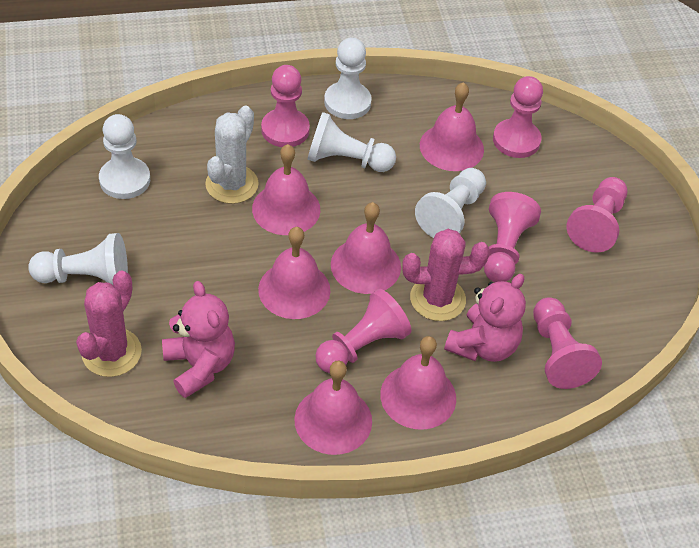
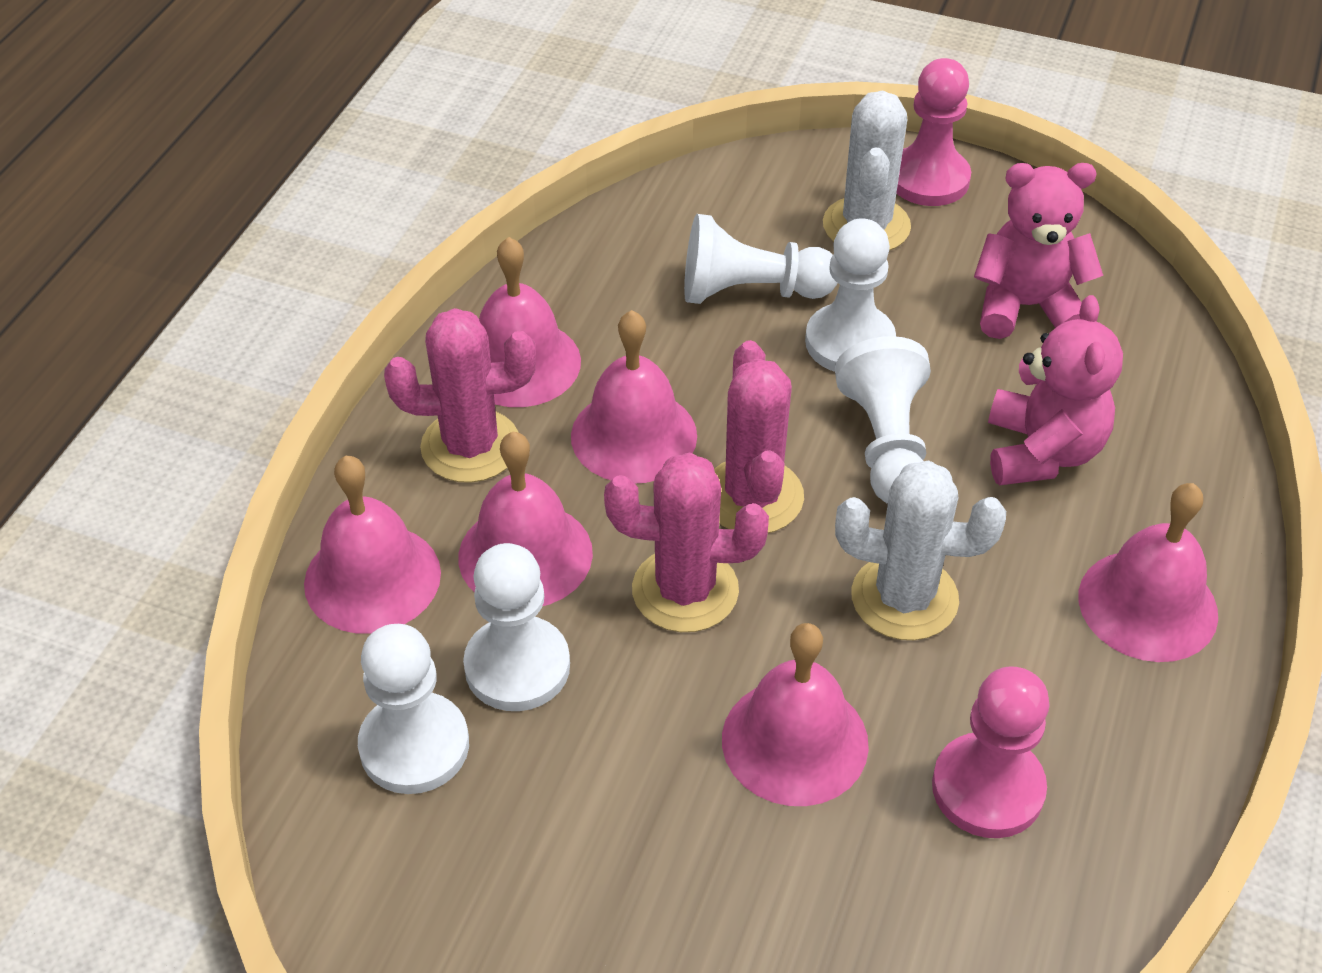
pink cactus: 2 -> 3
pink pawn: 6 -> 2
white cactus: 1 -> 2

